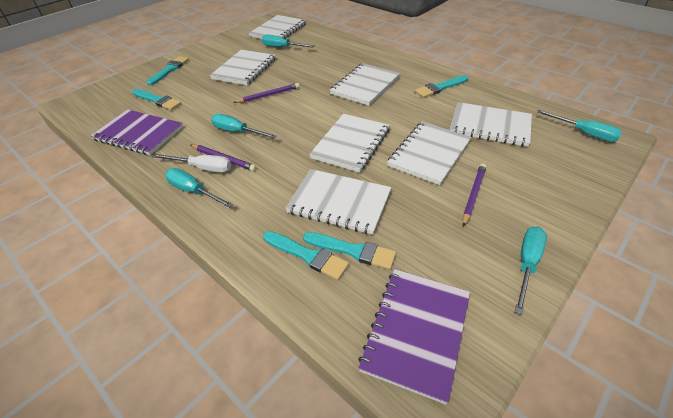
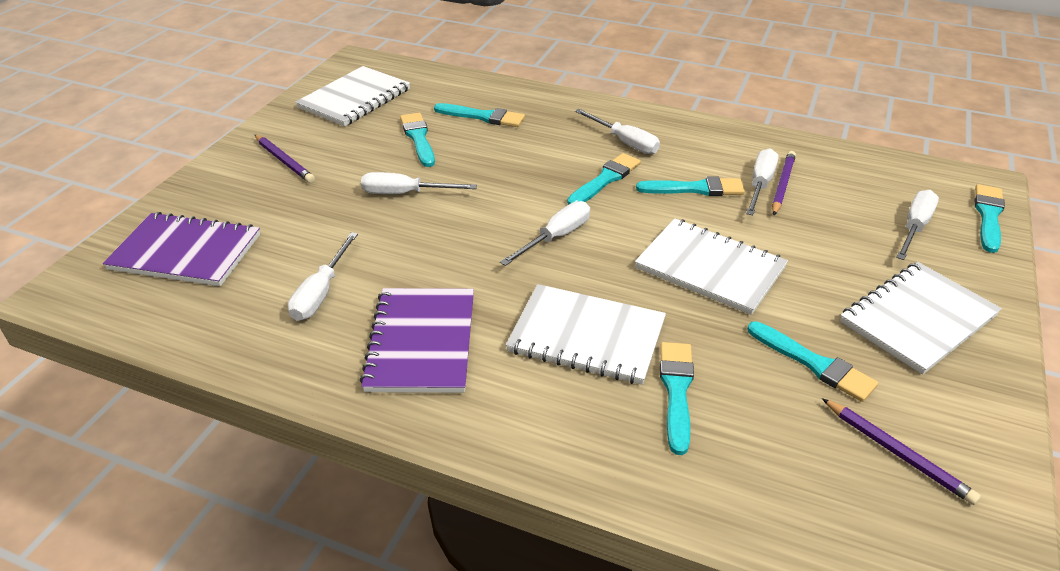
turquoise brush: 5 -> 7
turquoise screwdriver: 5 -> 0
white notebook: 7 -> 4
white screwdriver: 1 -> 6

